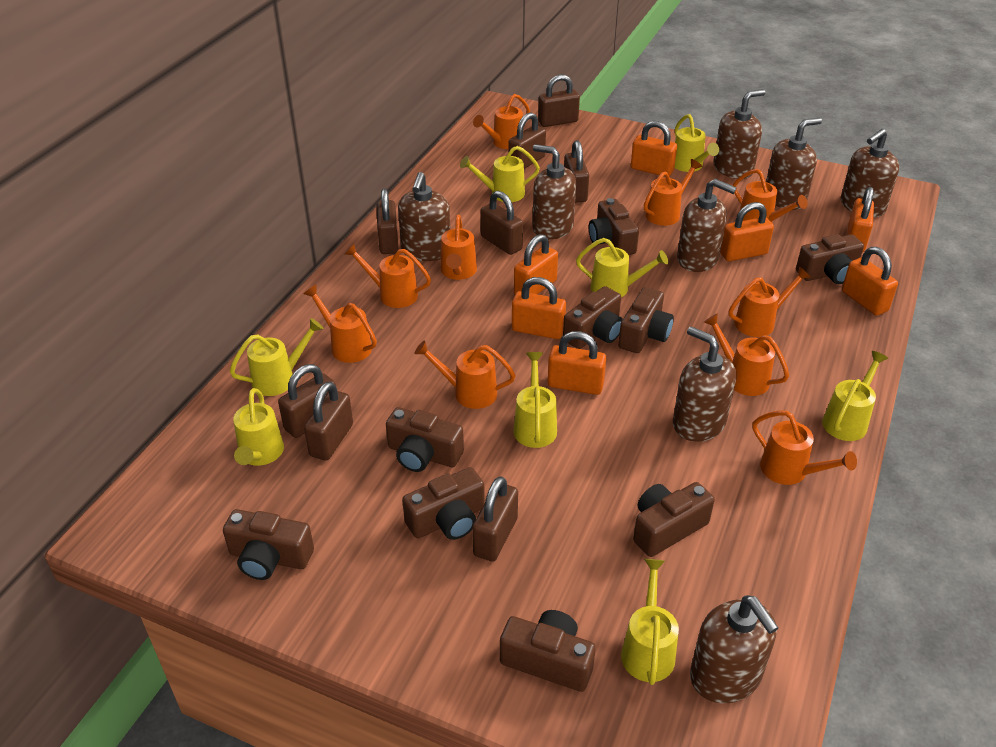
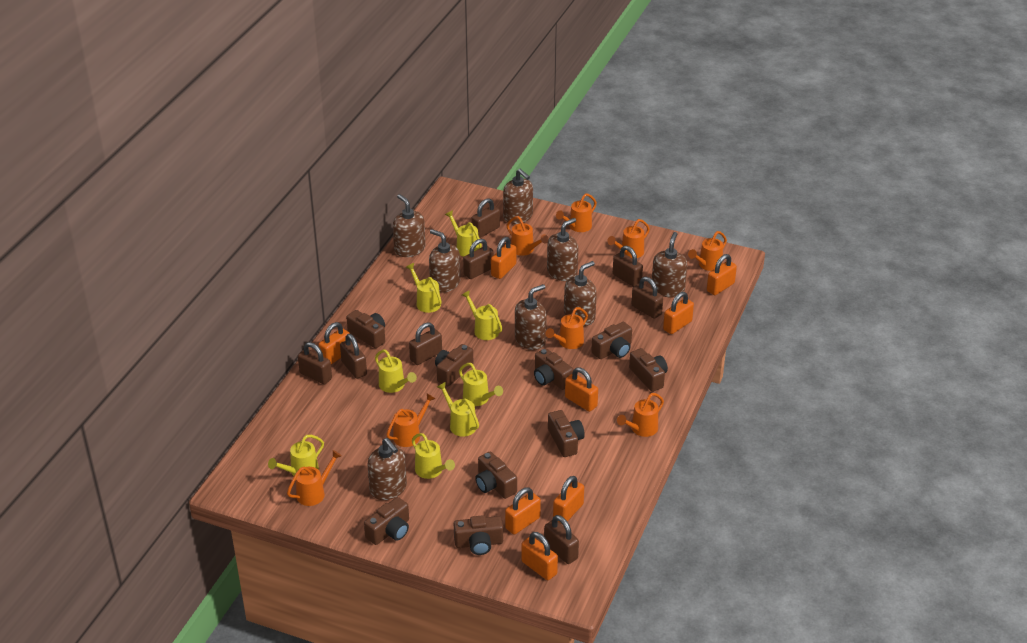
orange padlock: 7 -> 8
orange watering can: 10 -> 8

